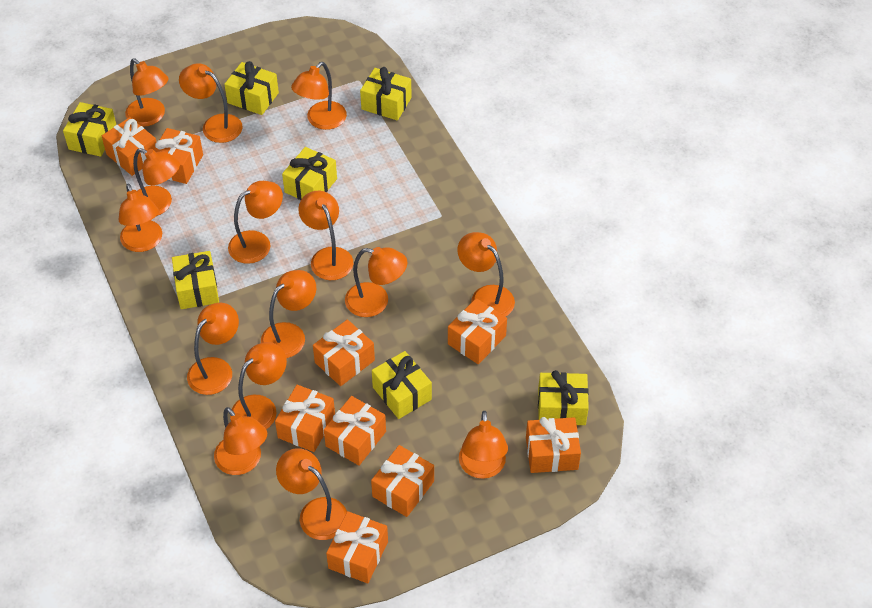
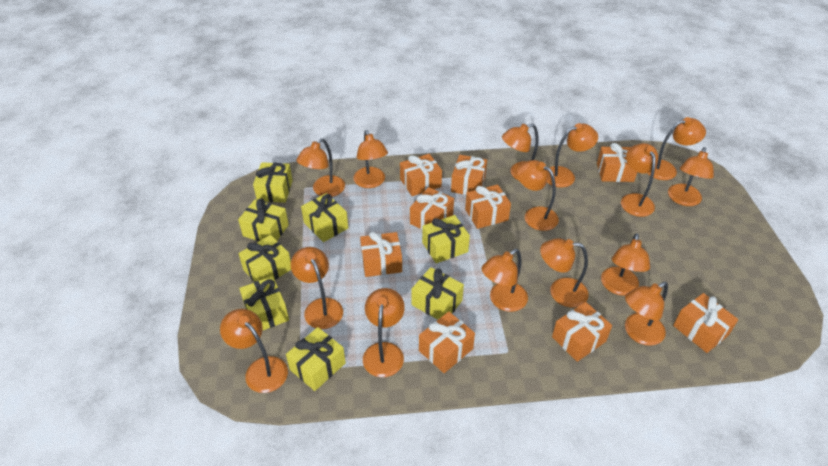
yellow gift: 7 -> 8

